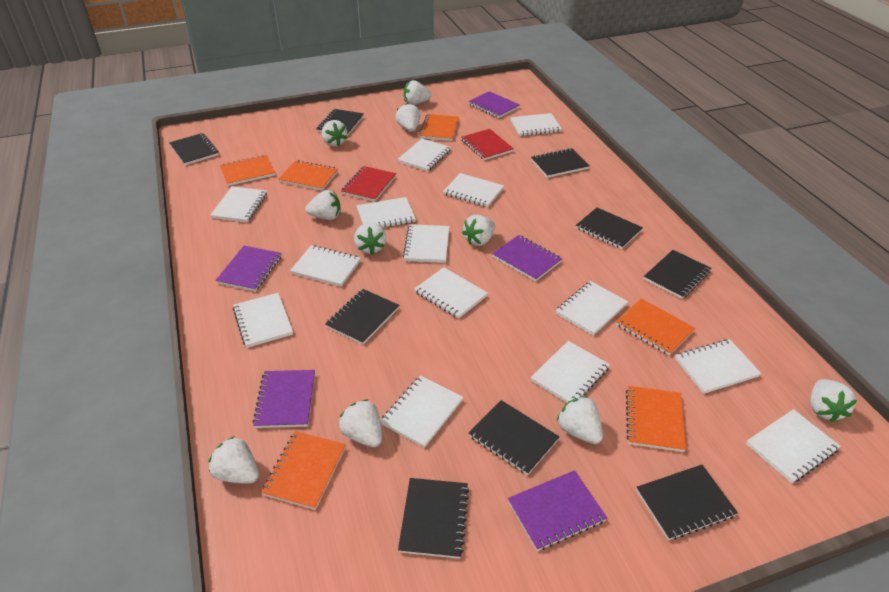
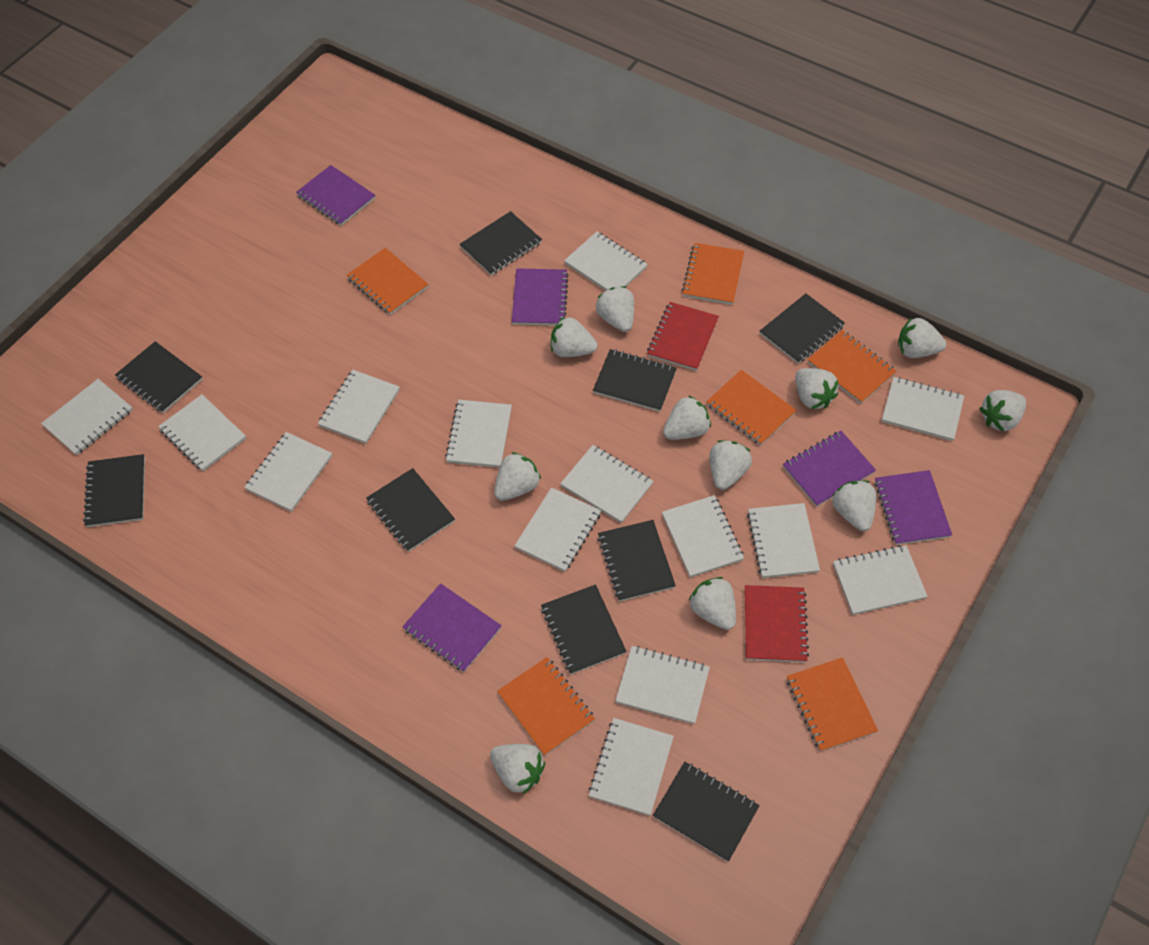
white strawberry: 10 -> 11

